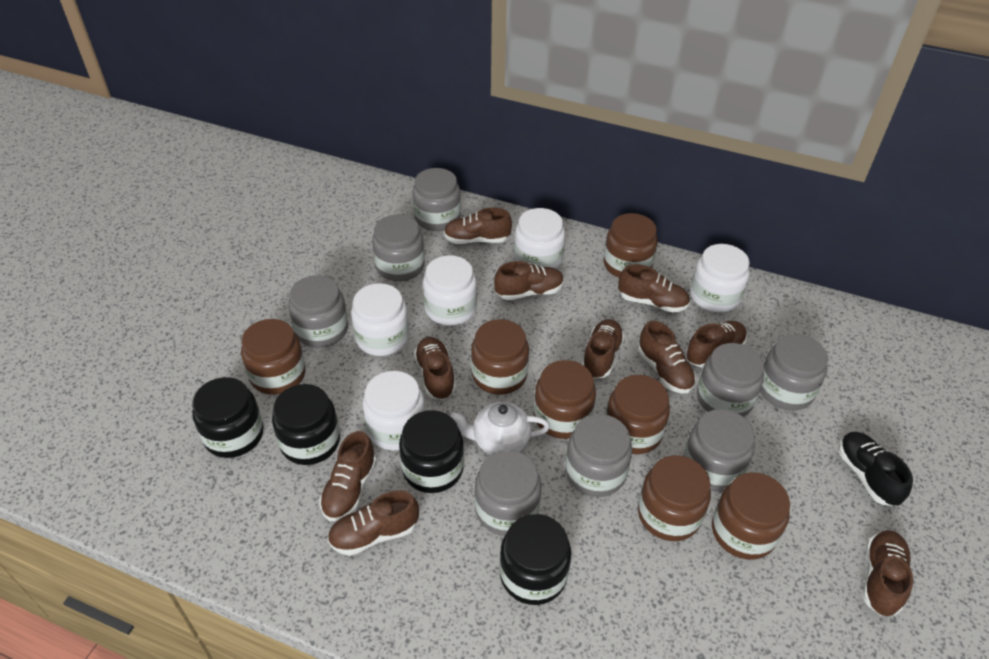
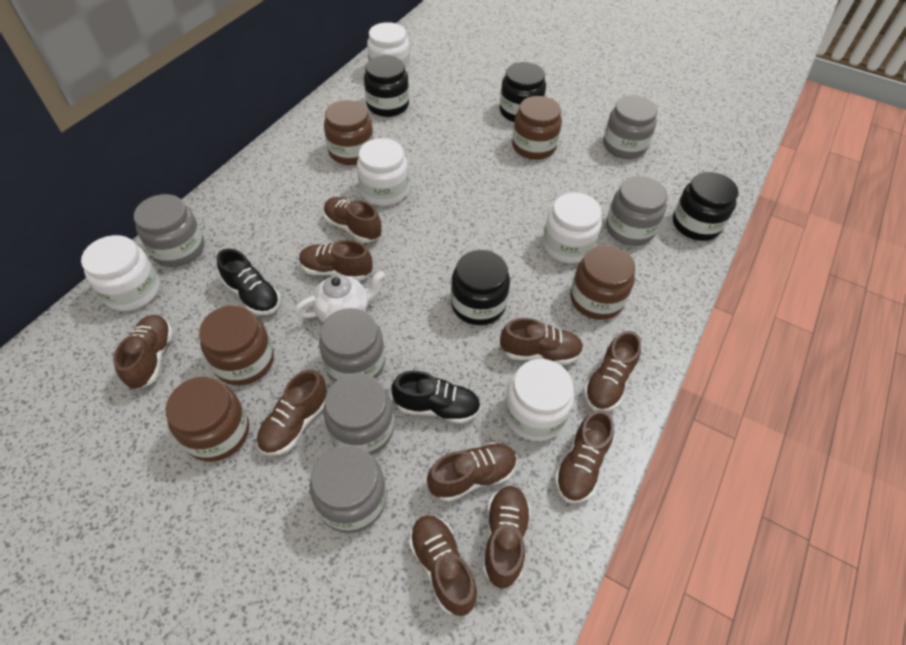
black shoe: 1 -> 2
brown jar: 7 -> 5
grey jar: 8 -> 6

